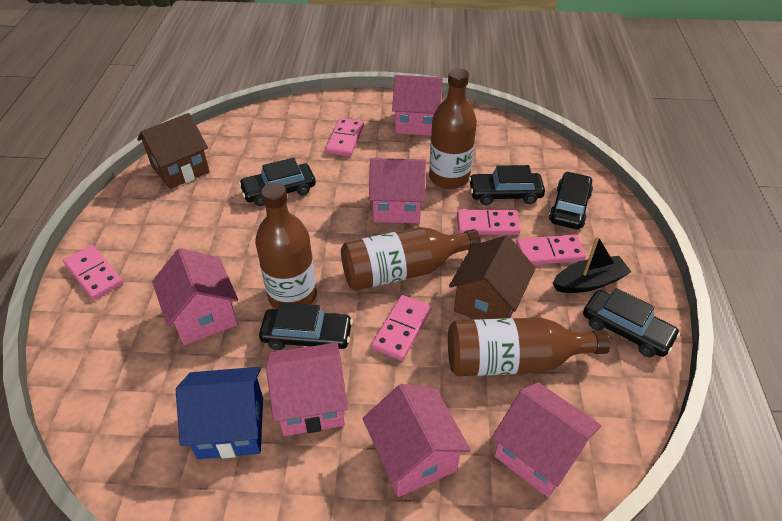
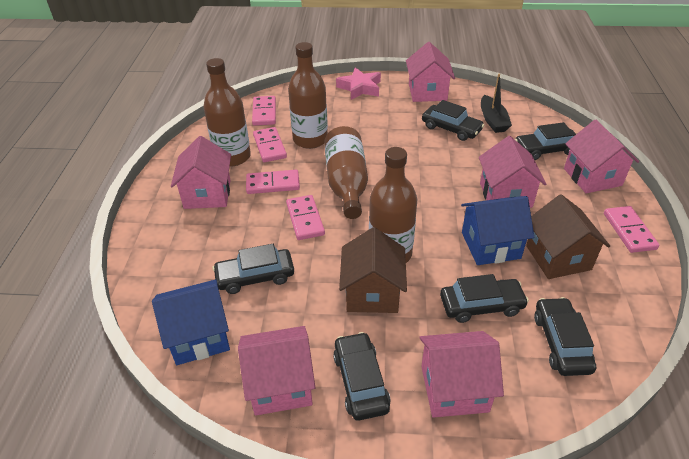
black car: 5 -> 6
blue house: 1 -> 2
pink star: 0 -> 1

